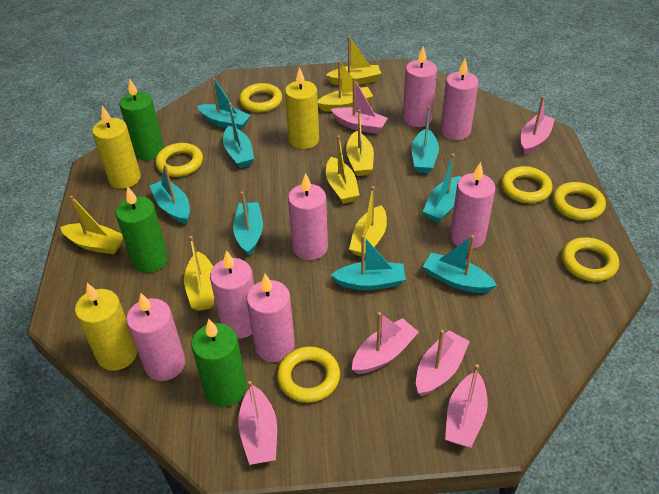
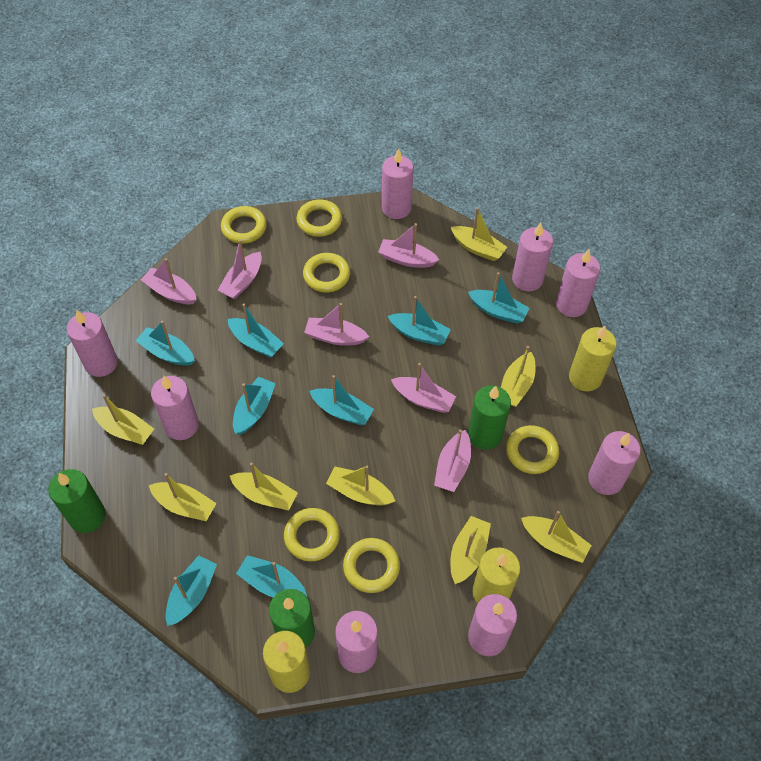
pink candle: 7 -> 8
yellow boat: 7 -> 8

